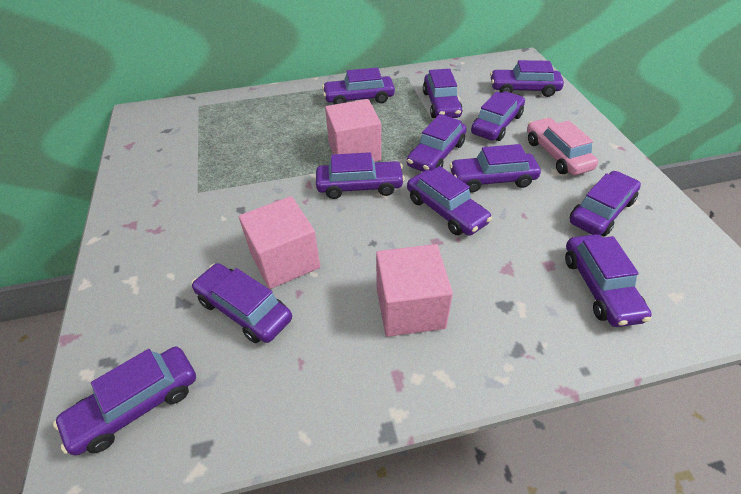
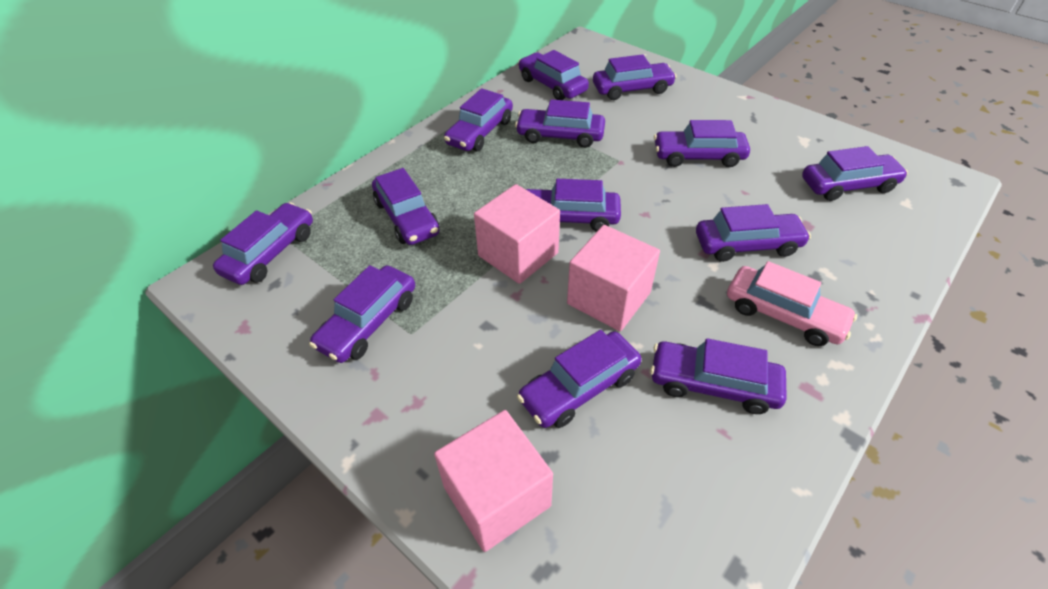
purple car: 12 -> 13

